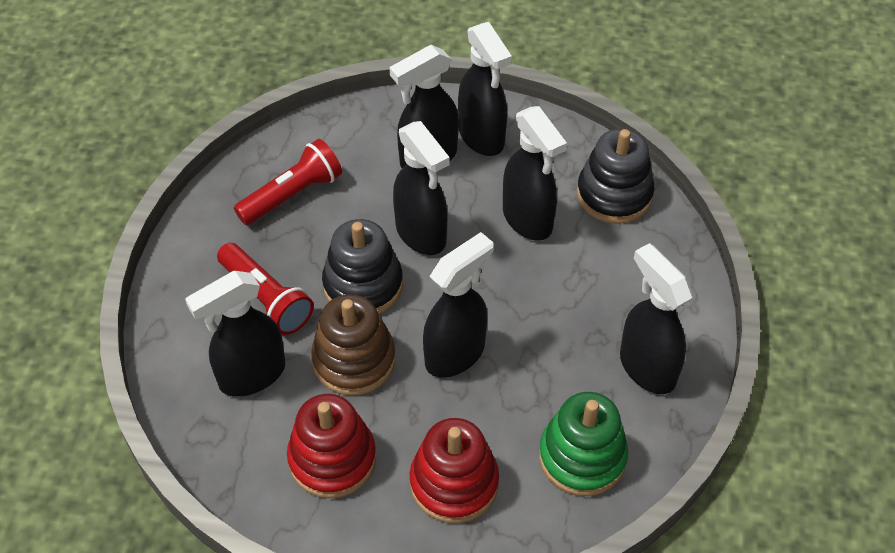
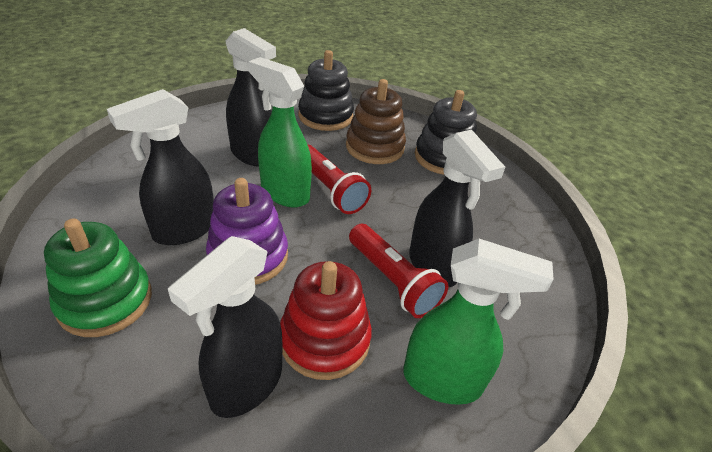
black spray bottle: 7 -> 4
green spray bottle: 0 -> 2
purple stacking toy: 0 -> 1
red stacking toy: 2 -> 1

